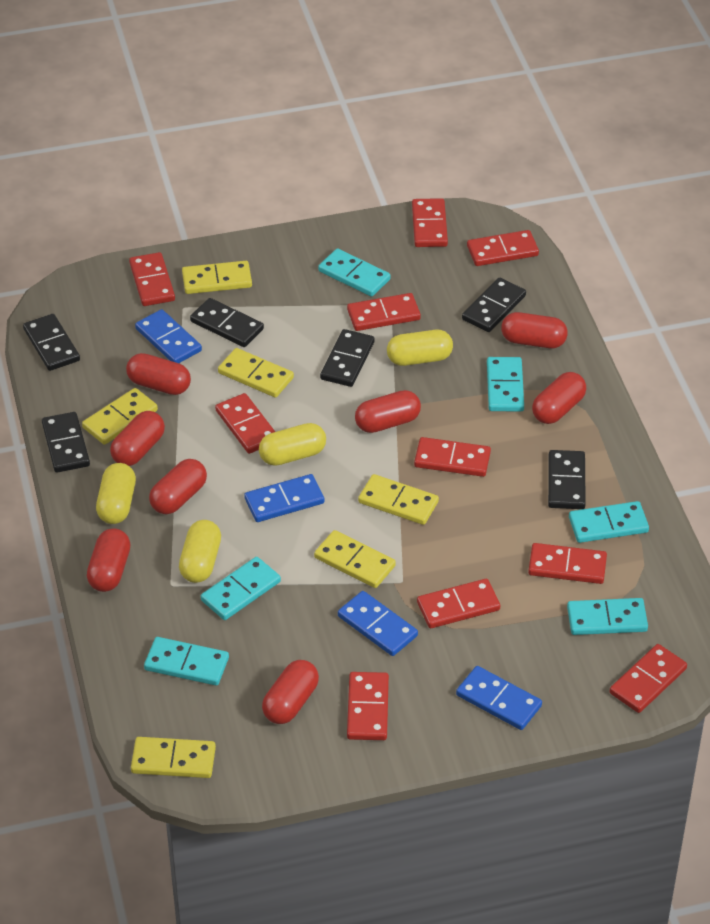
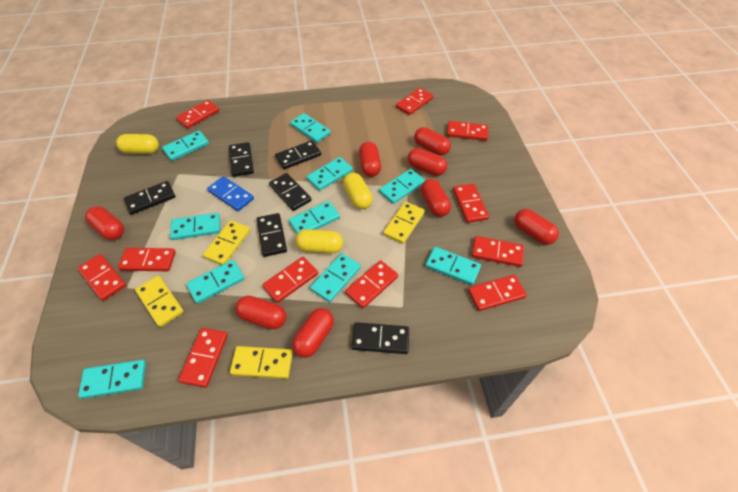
blue domino: 4 -> 1
red domino: 10 -> 11
turquoise domino: 6 -> 10
yellow capsule: 4 -> 3
yellow domino: 6 -> 4

